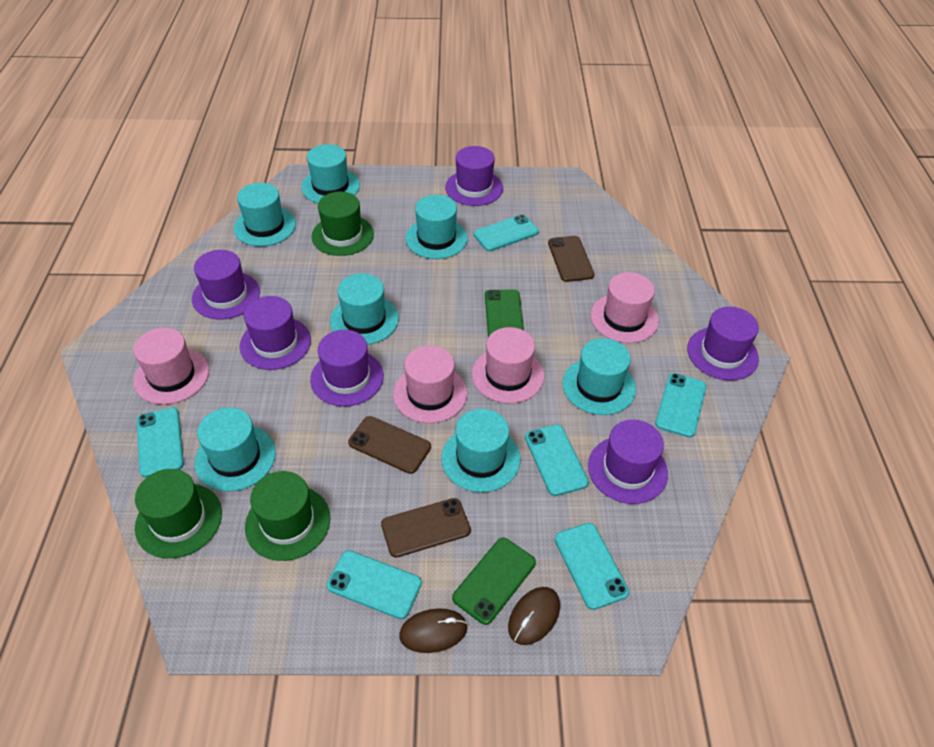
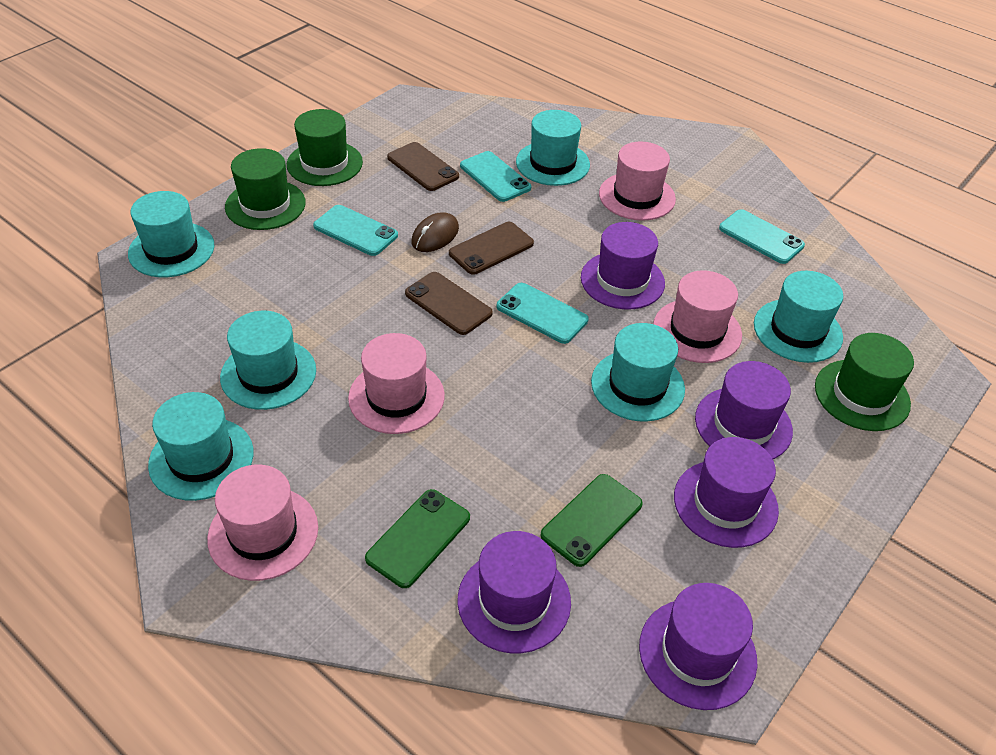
brown mouse: 2 -> 1
purple hat: 6 -> 5
turquoise hat: 7 -> 6
turquoise phone: 6 -> 4

